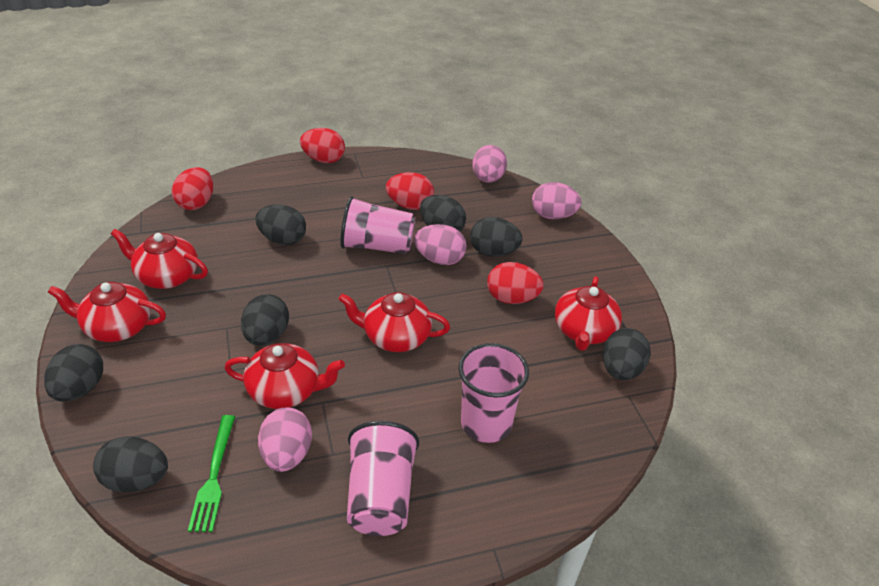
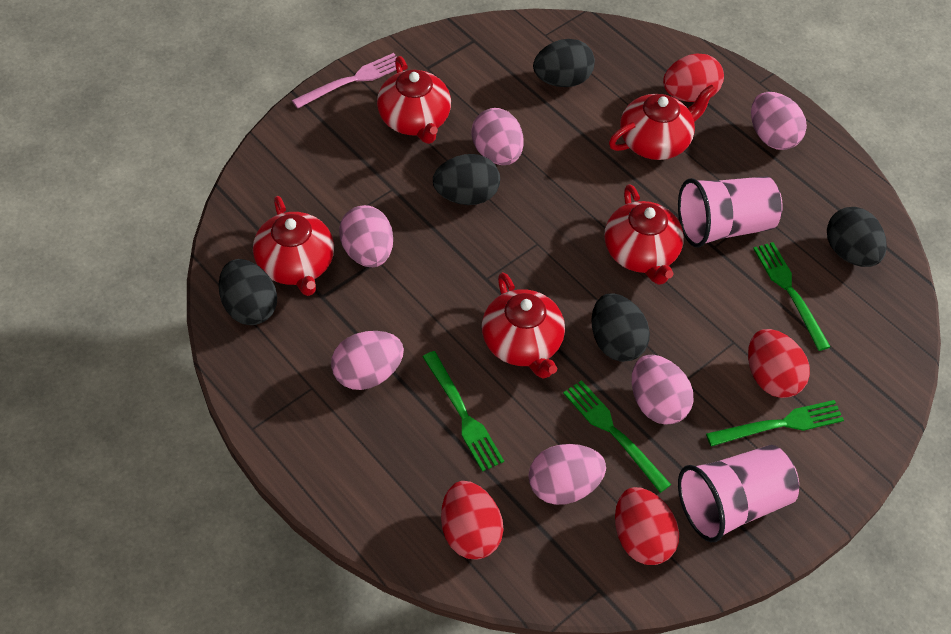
black egg: 7 -> 5
green fork: 1 -> 4
pink cup: 3 -> 2
pink egg: 4 -> 6
pink fork: 0 -> 1

